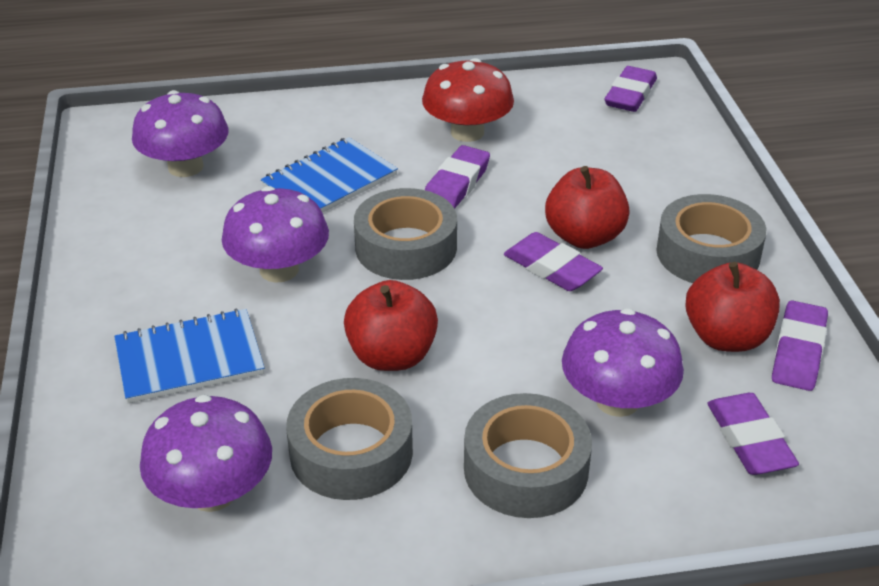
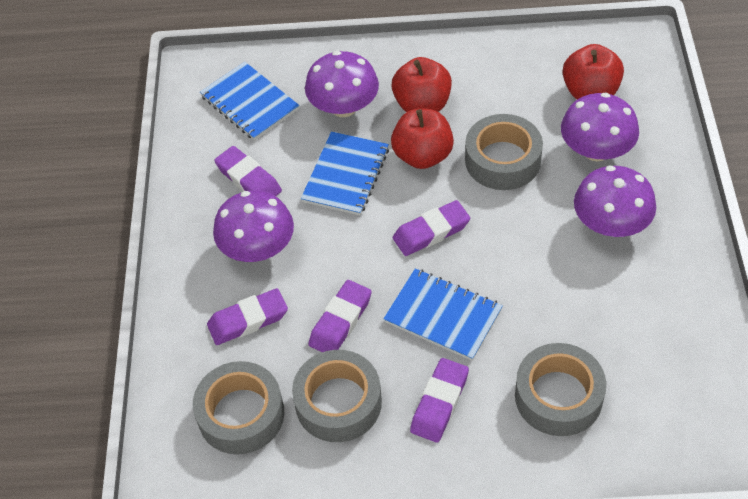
blue notebook: 2 -> 3
red mushroom: 1 -> 0

